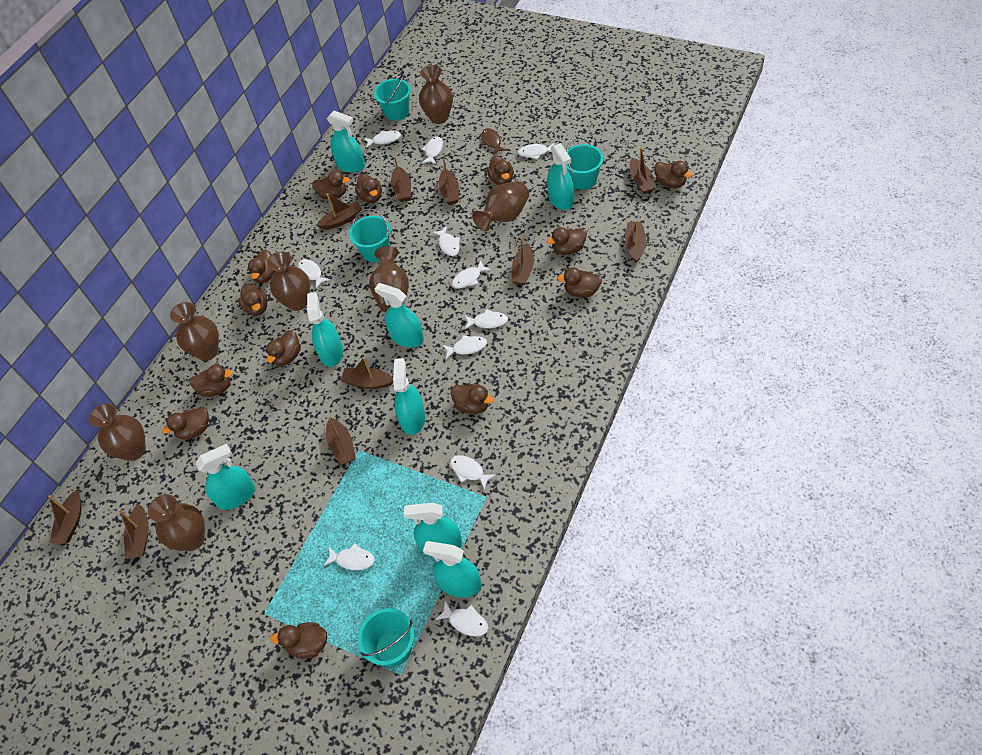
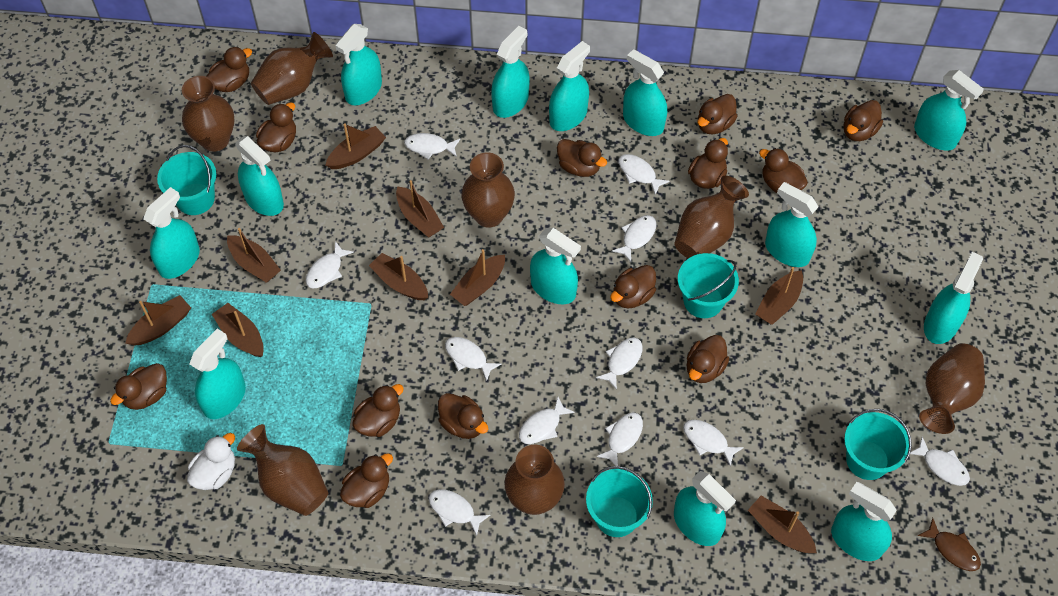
brown boat: 10 -> 9
turquoise spray bottle: 8 -> 13
white duck: 0 -> 1

